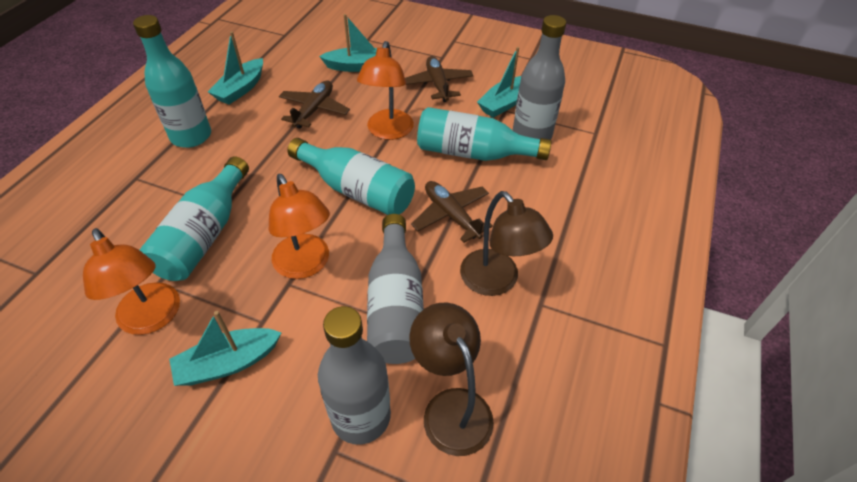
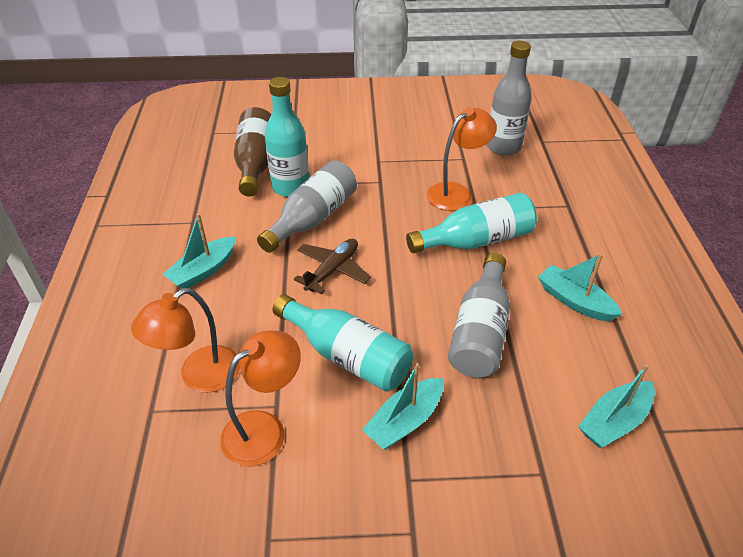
brown bottle: 0 -> 1
brown lamp: 2 -> 0
brown plane: 3 -> 1
turquoise bottle: 4 -> 3

